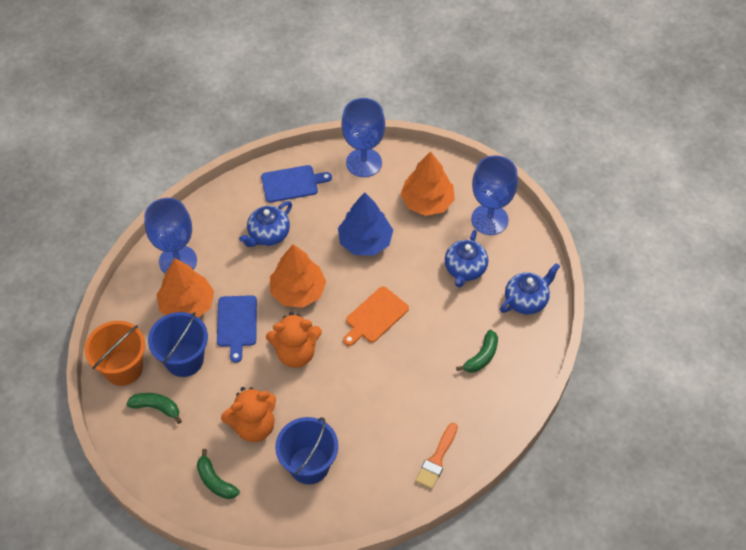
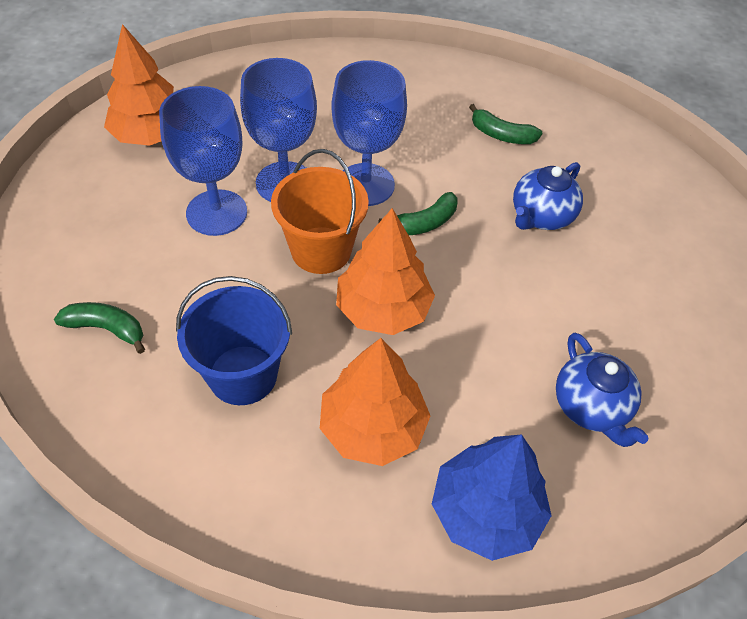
blue bucket: 2 -> 1
blue cutting board: 2 -> 0
blue teapot: 3 -> 2
orange brush: 1 -> 0
orange cutting board: 1 -> 0
orange teddy bear: 2 -> 0

